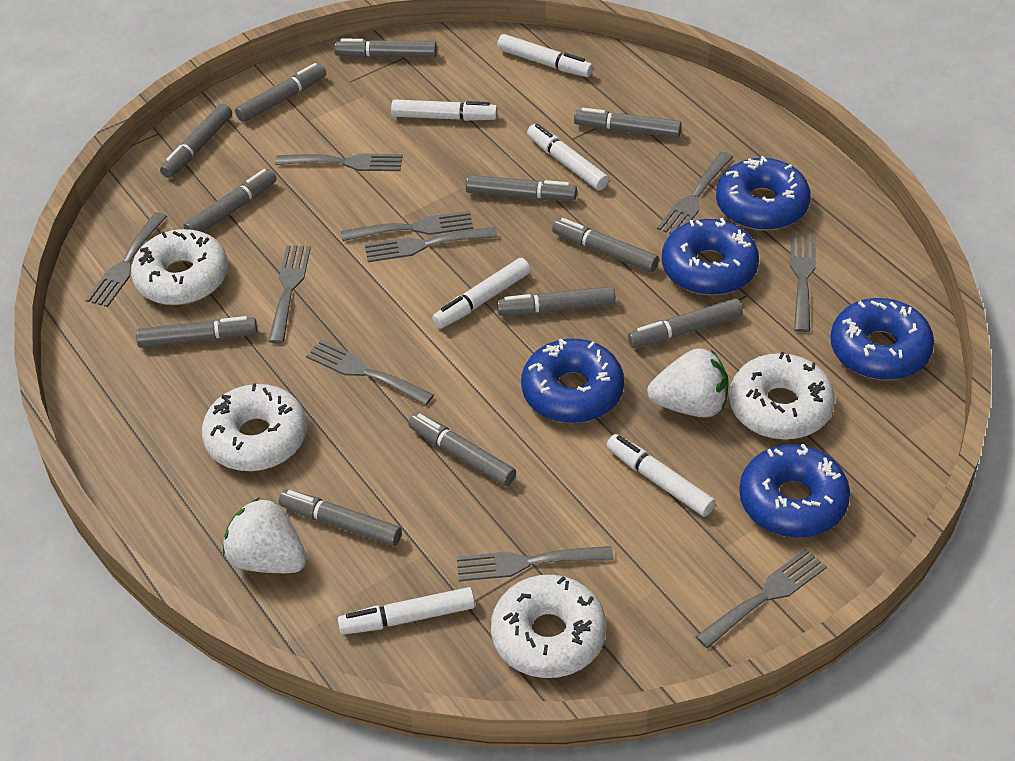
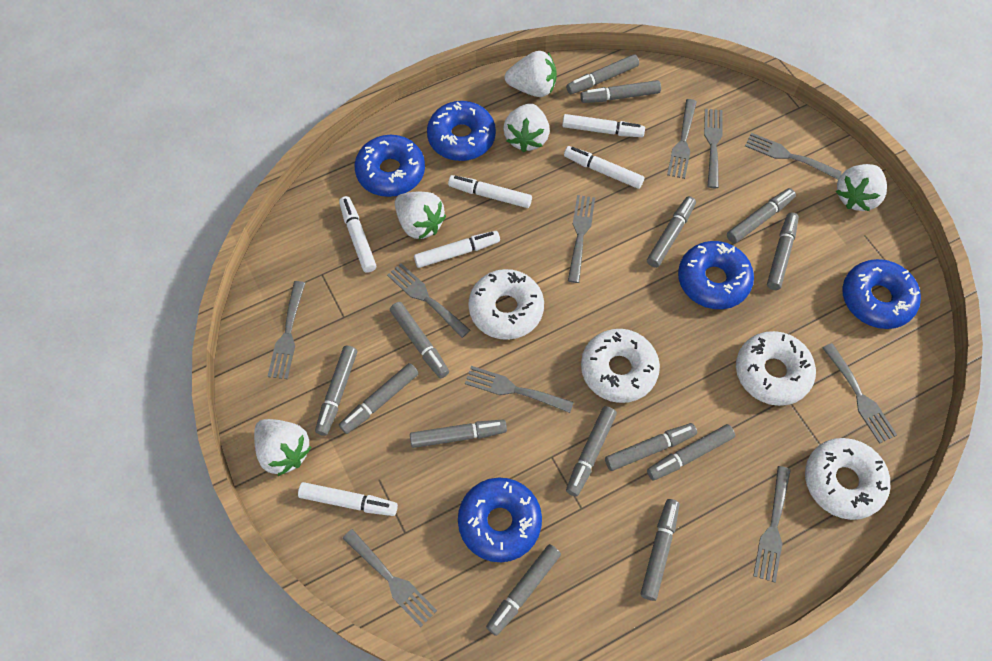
grey marker: 12 -> 14
white strawberry: 2 -> 5

